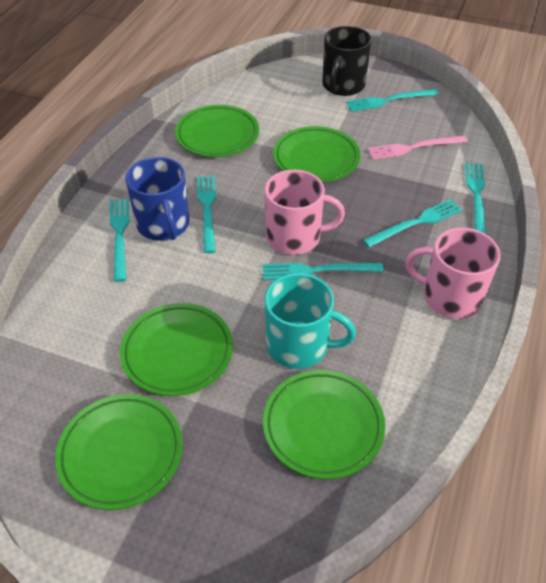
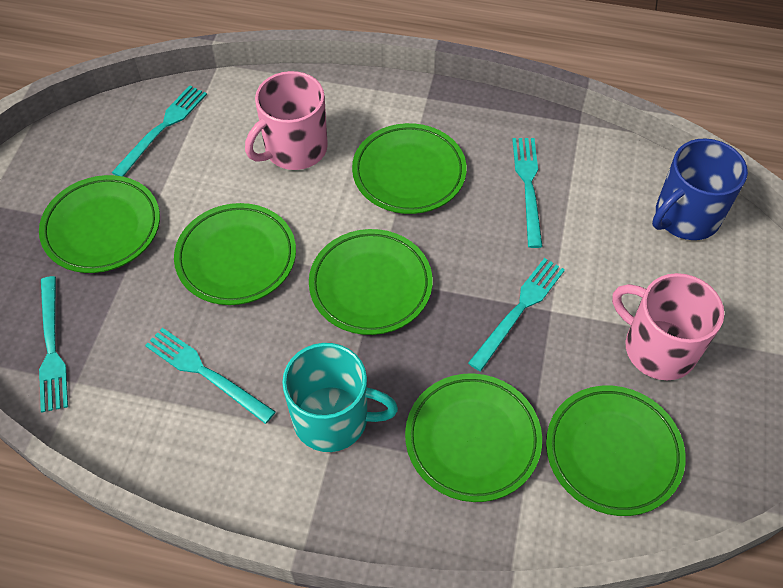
black mug: 1 -> 0
green plate: 5 -> 6
pink fork: 1 -> 0
turquoise fork: 6 -> 5

